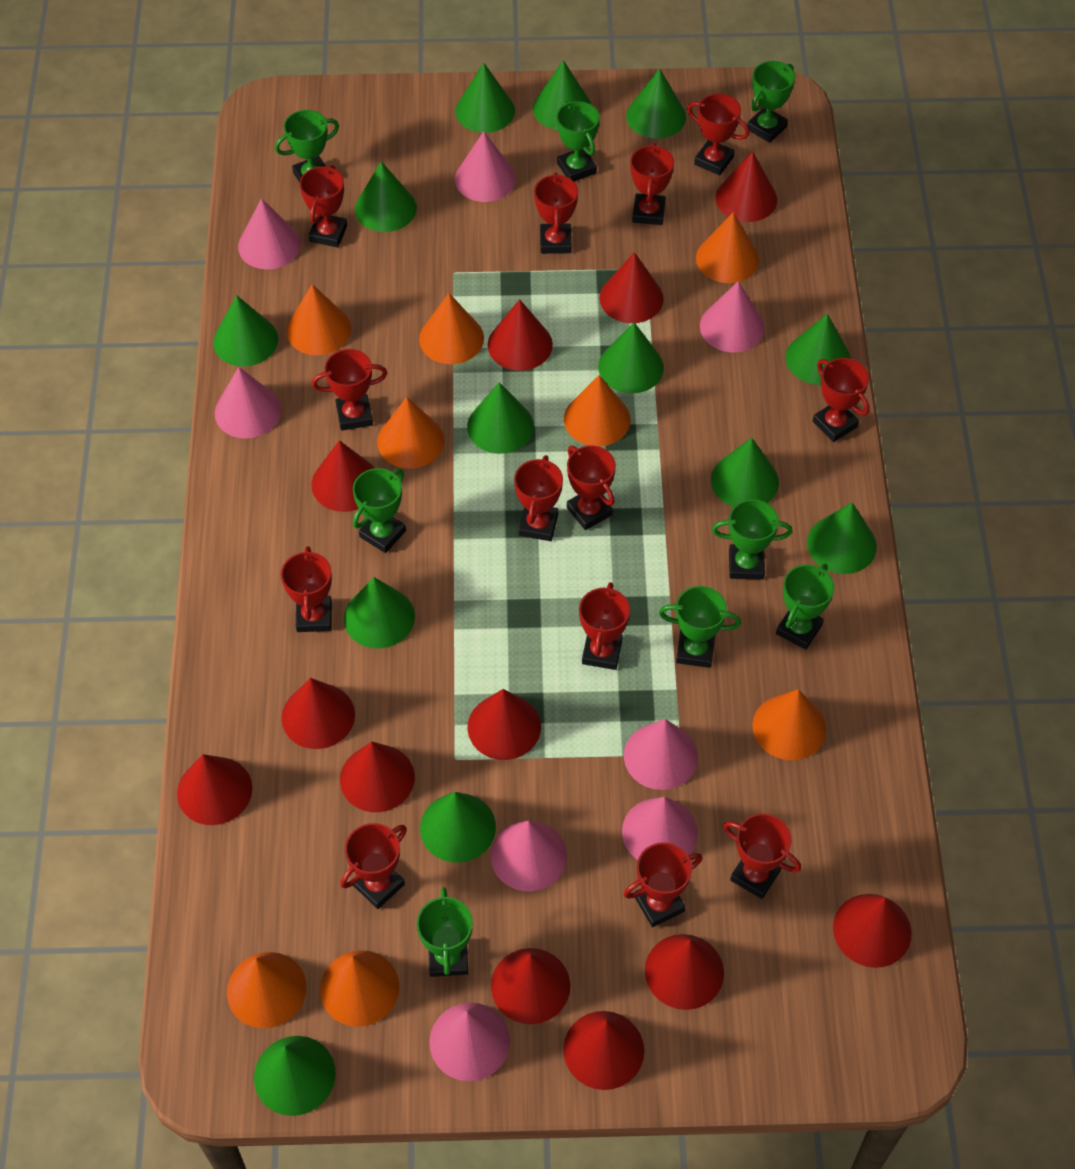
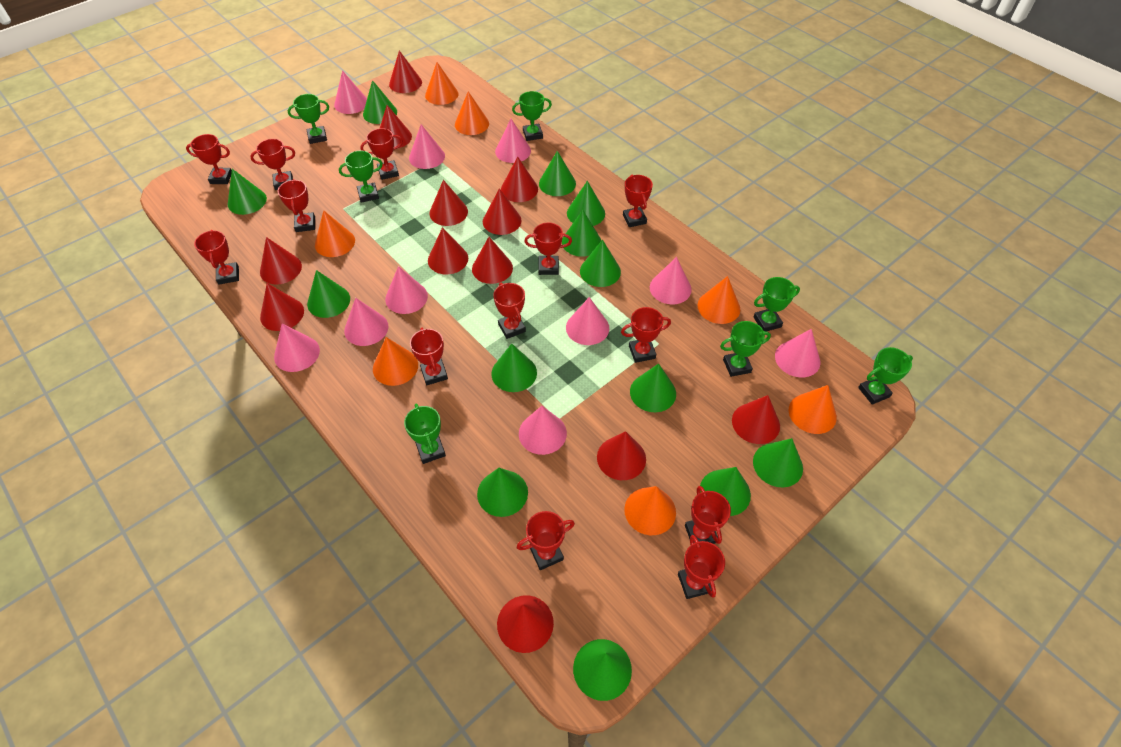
green trophy: 8 -> 7
orange cone: 8 -> 7
pink cone: 8 -> 10

